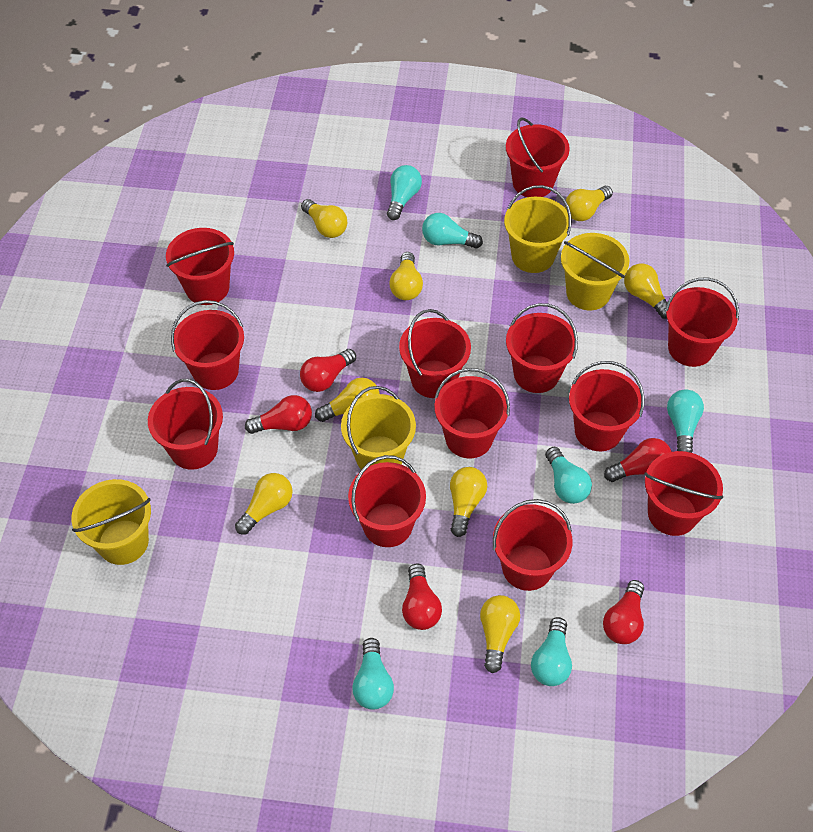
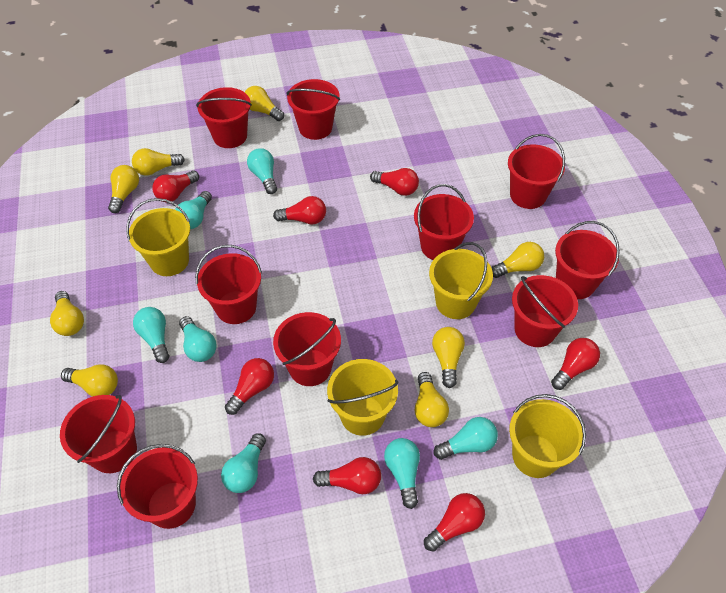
red bucket: 12 -> 10
red light bulb: 5 -> 7
turquoise light bulb: 6 -> 7

